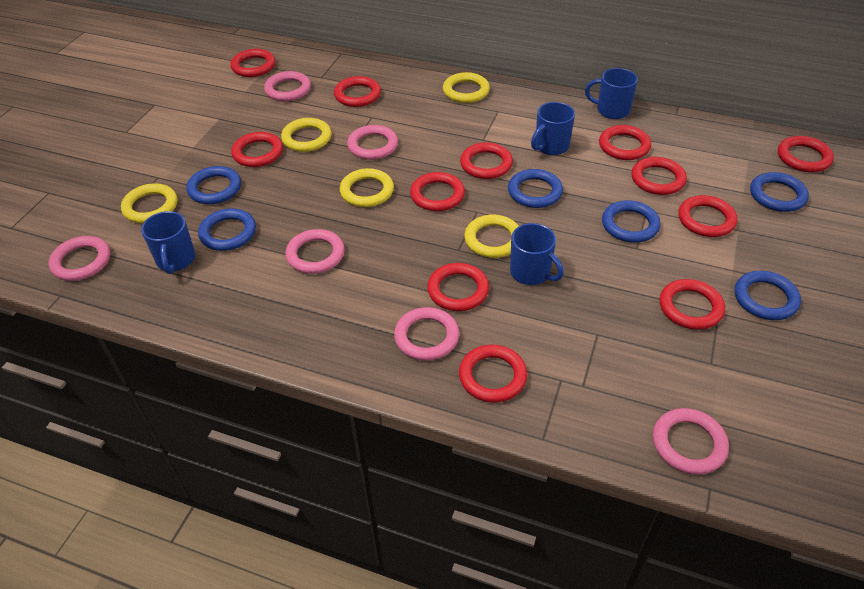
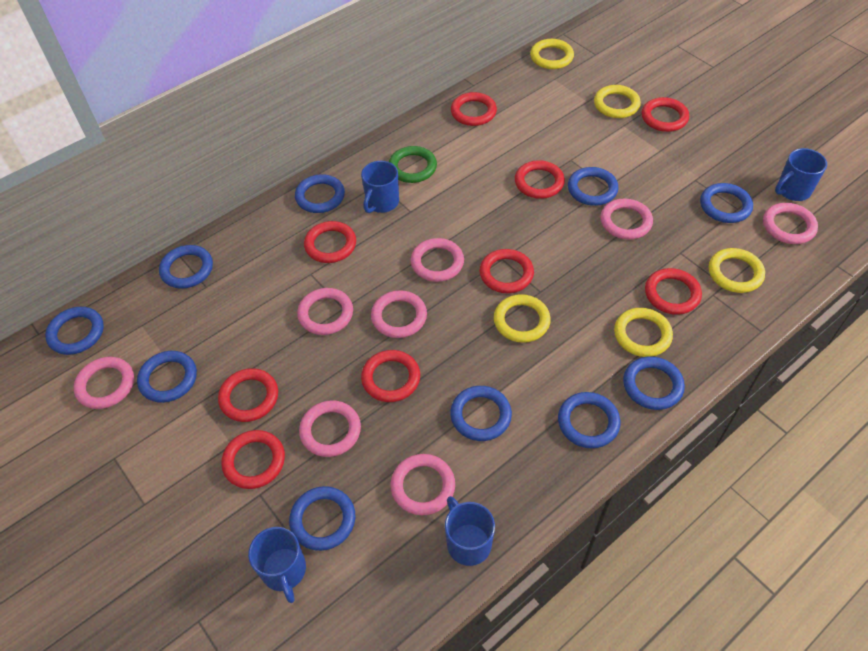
blue ring: 6 -> 10
green ring: 0 -> 1
pink ring: 6 -> 8
red ring: 12 -> 9

